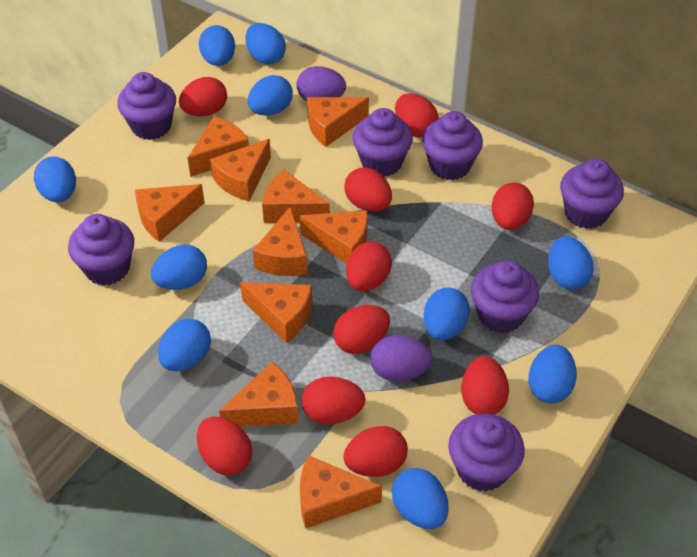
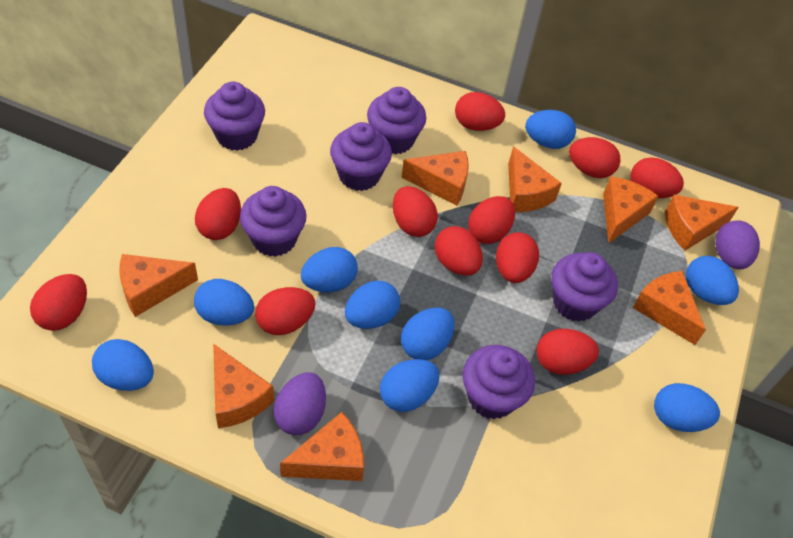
blue egg: 10 -> 9
orange cheese: 10 -> 8
purple cupcake: 7 -> 6
red egg: 10 -> 11

